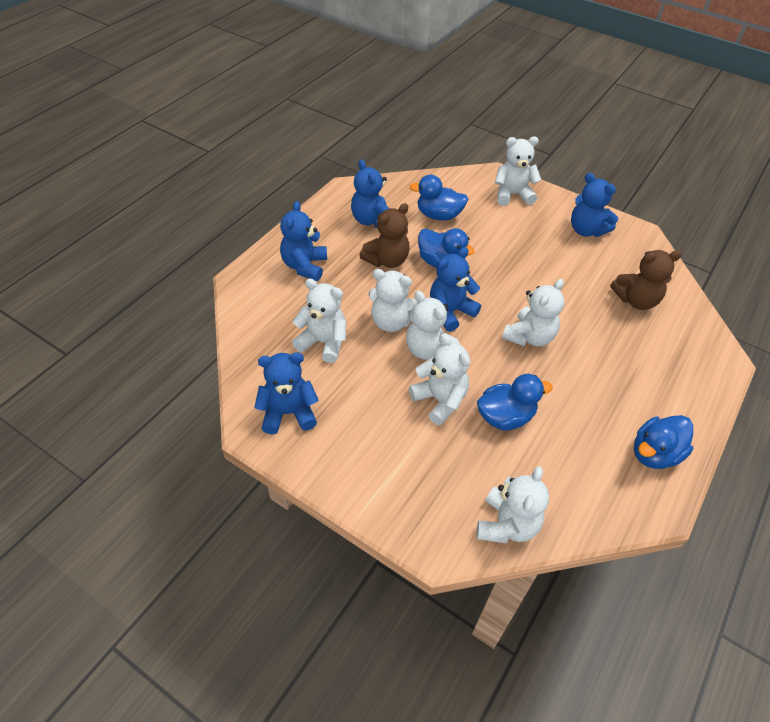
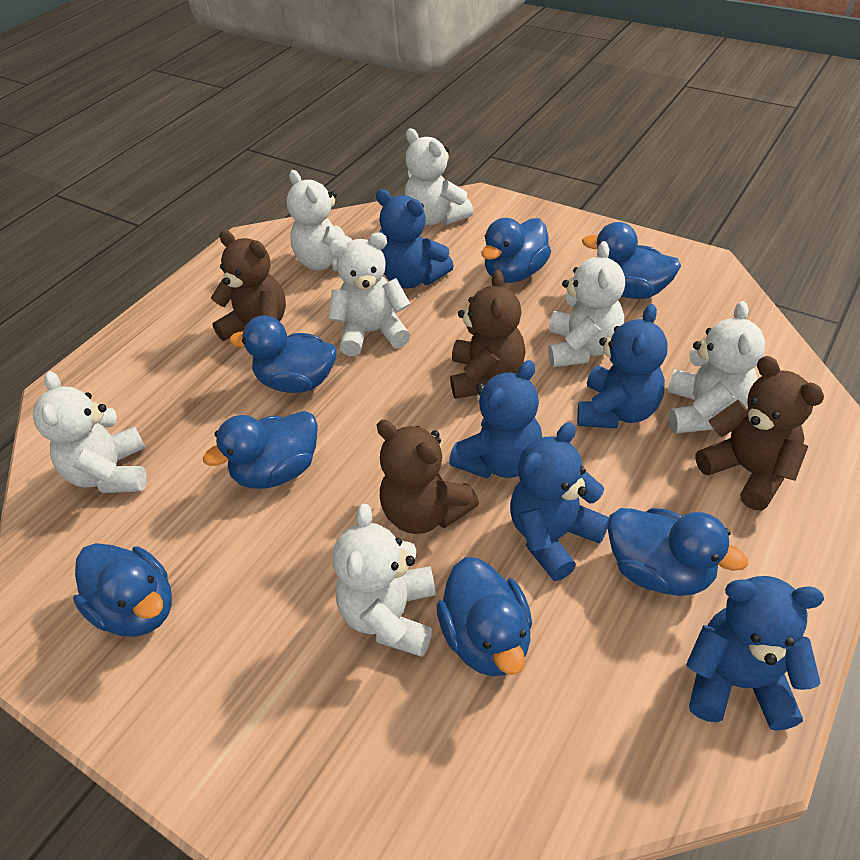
blue duck: 4 -> 7
brown teddy bear: 2 -> 4

